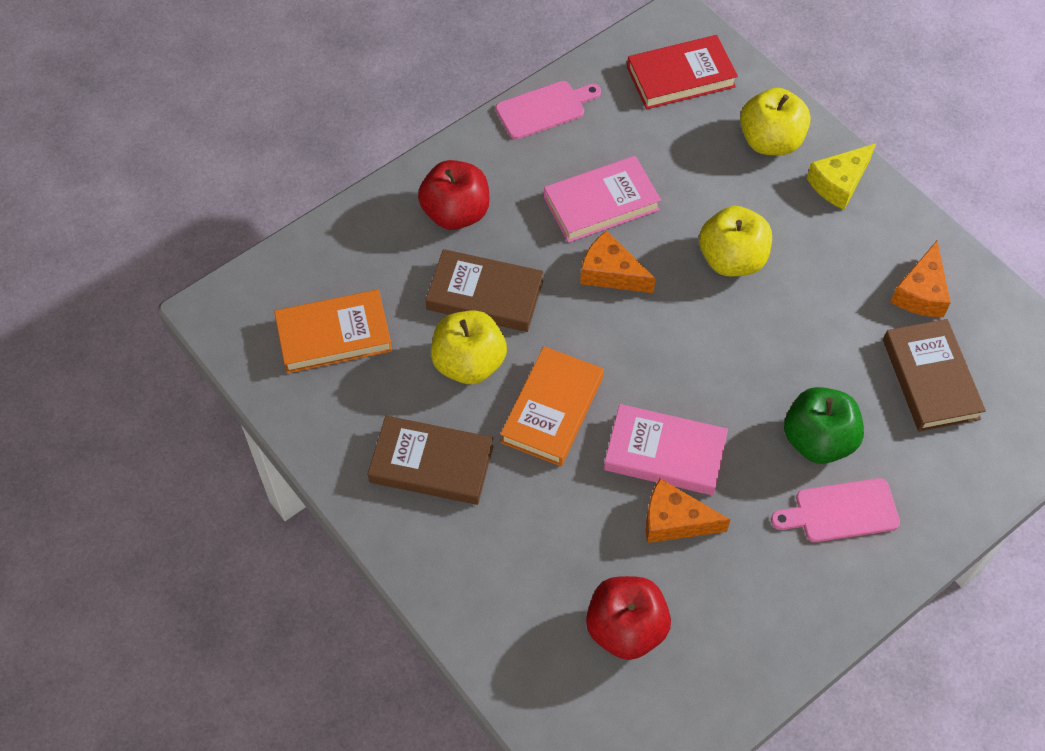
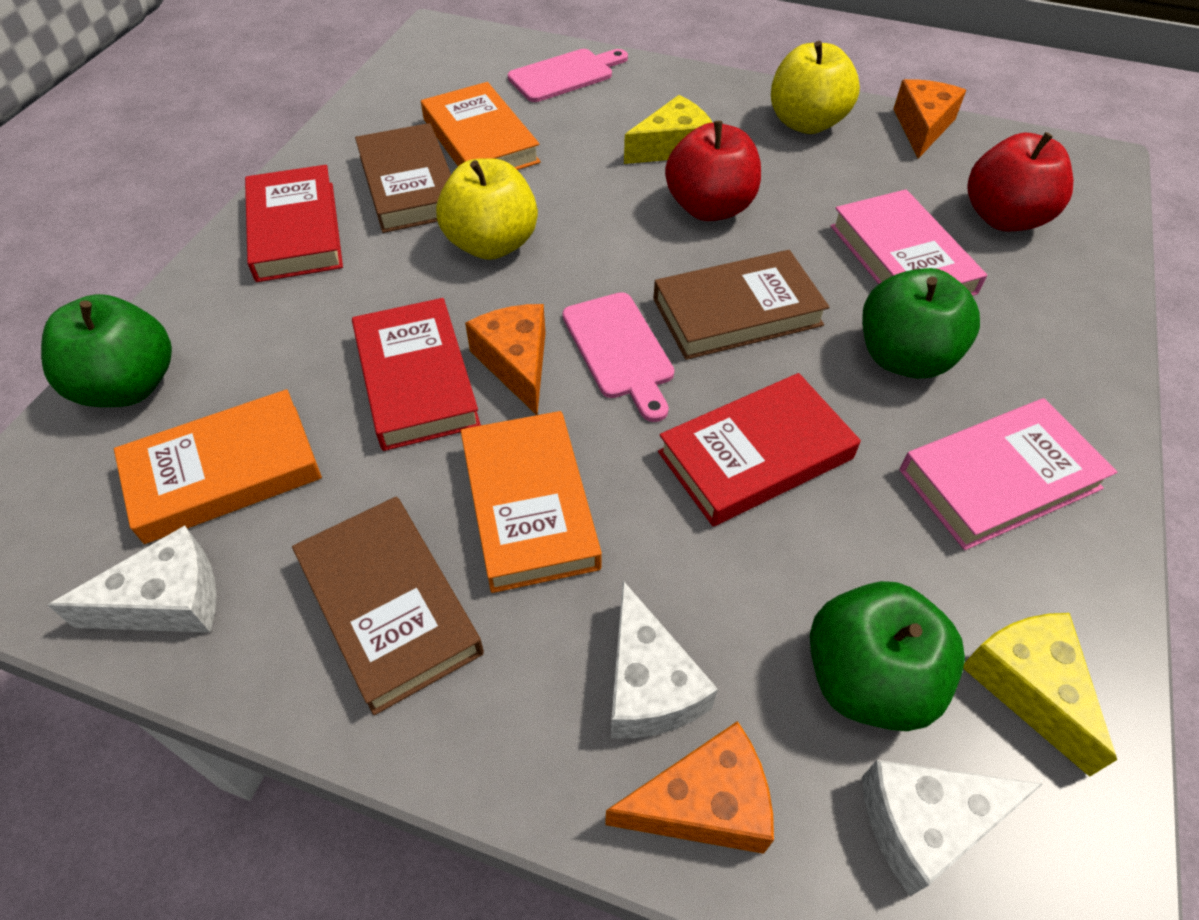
green apple: 1 -> 3
orange book: 2 -> 3
red book: 1 -> 3
white cheese: 0 -> 3
yellow apple: 3 -> 2
yellow cheese: 1 -> 2

